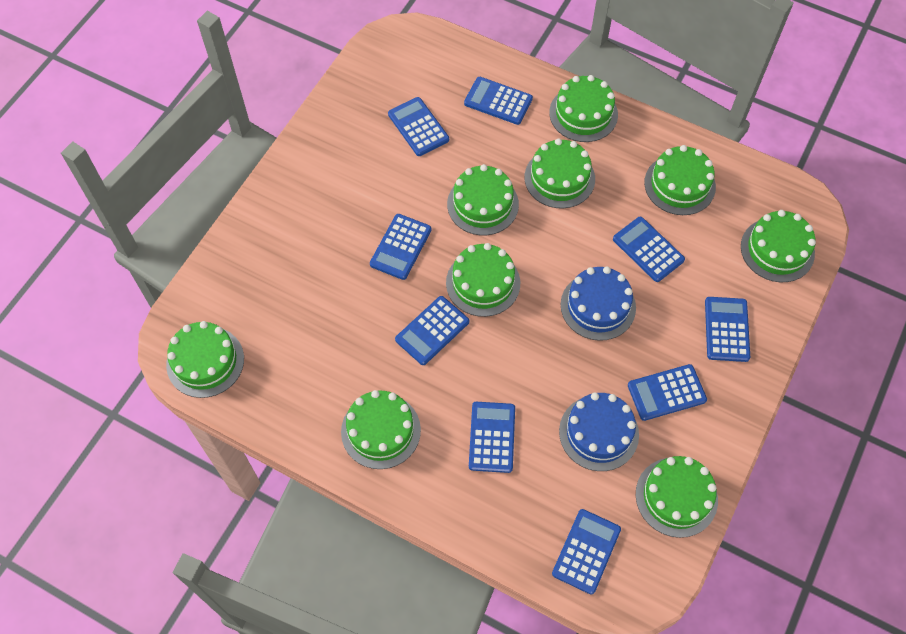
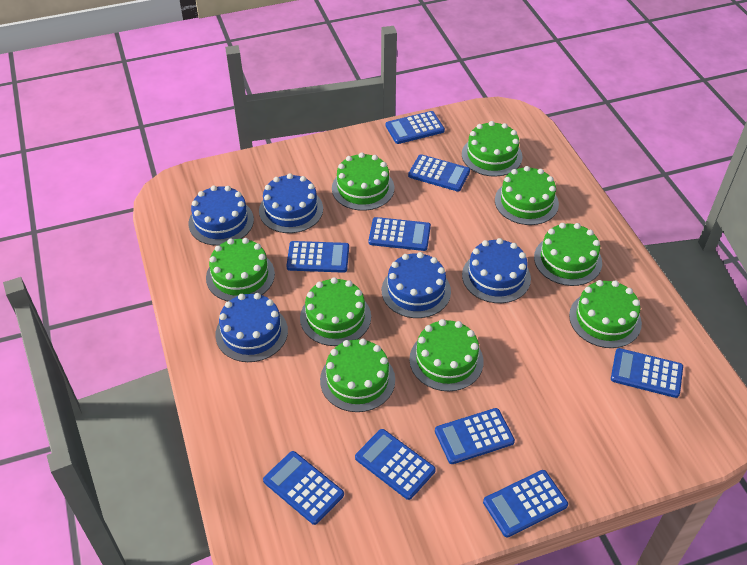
blue cake: 2 -> 5

